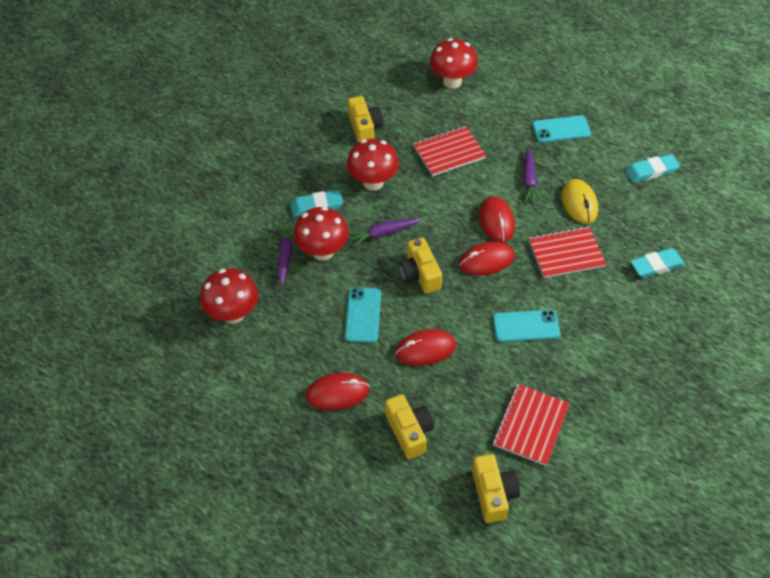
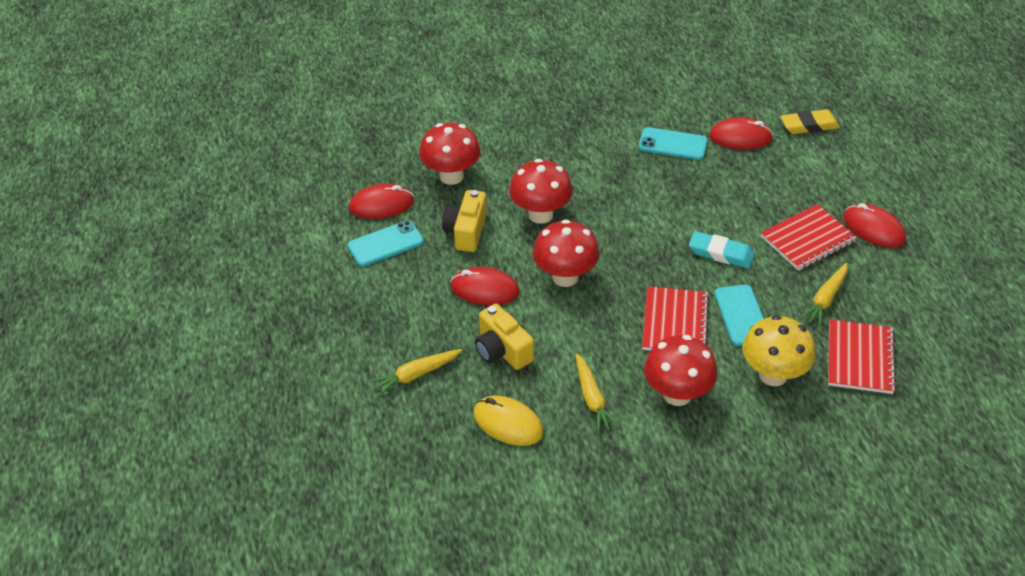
purple carrot: 3 -> 0
turquoise eraser: 3 -> 1
yellow camera: 4 -> 2
yellow carrot: 0 -> 3
yellow eraser: 0 -> 1
yellow mushroom: 0 -> 1

